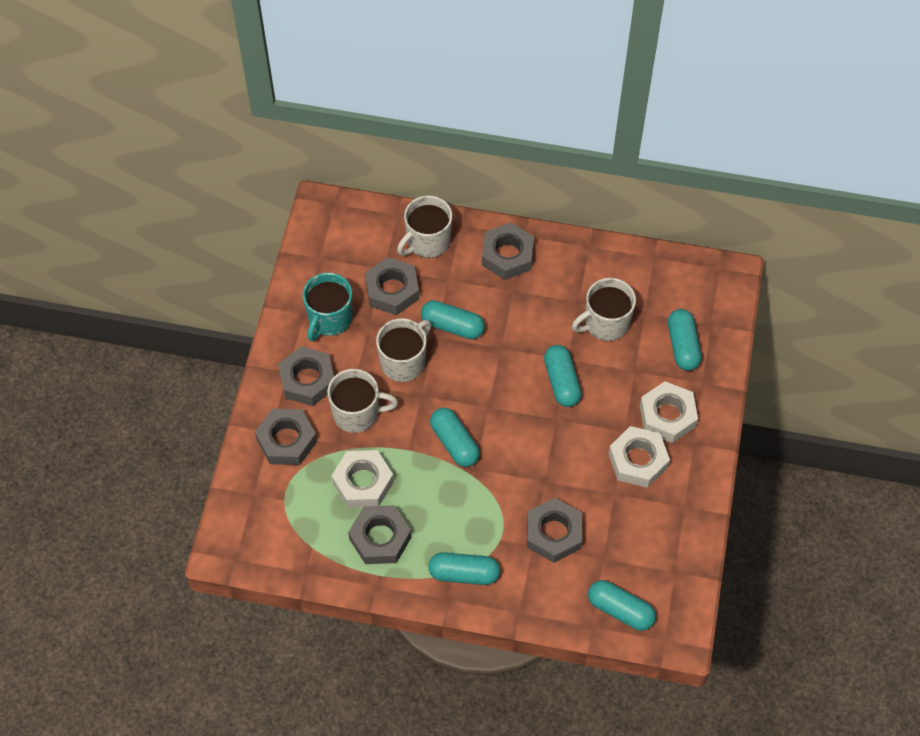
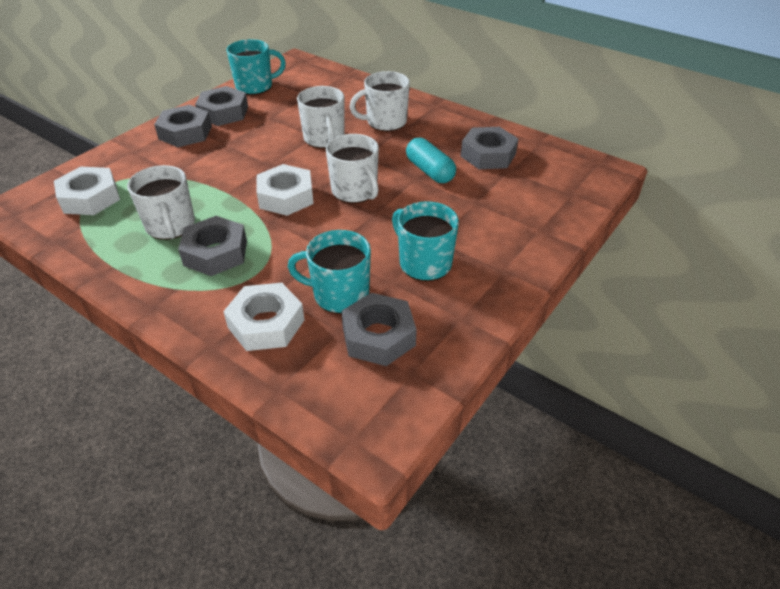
grey nut: 6 -> 5
turquoise capsule: 6 -> 1
turquoise mug: 1 -> 3

